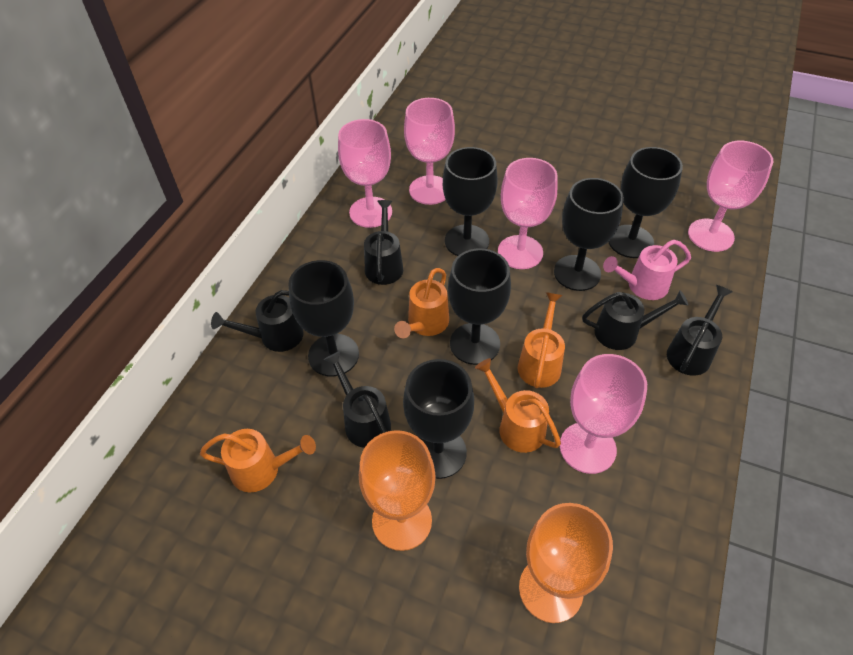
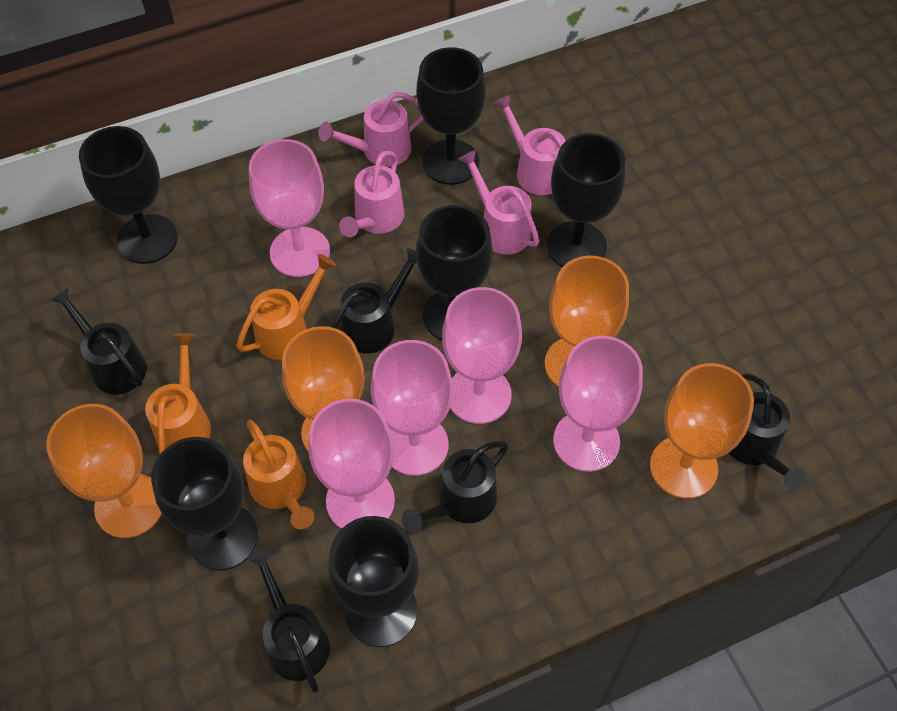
orange goblet: 2 -> 4
orange watering can: 4 -> 3
pink watering can: 1 -> 4

